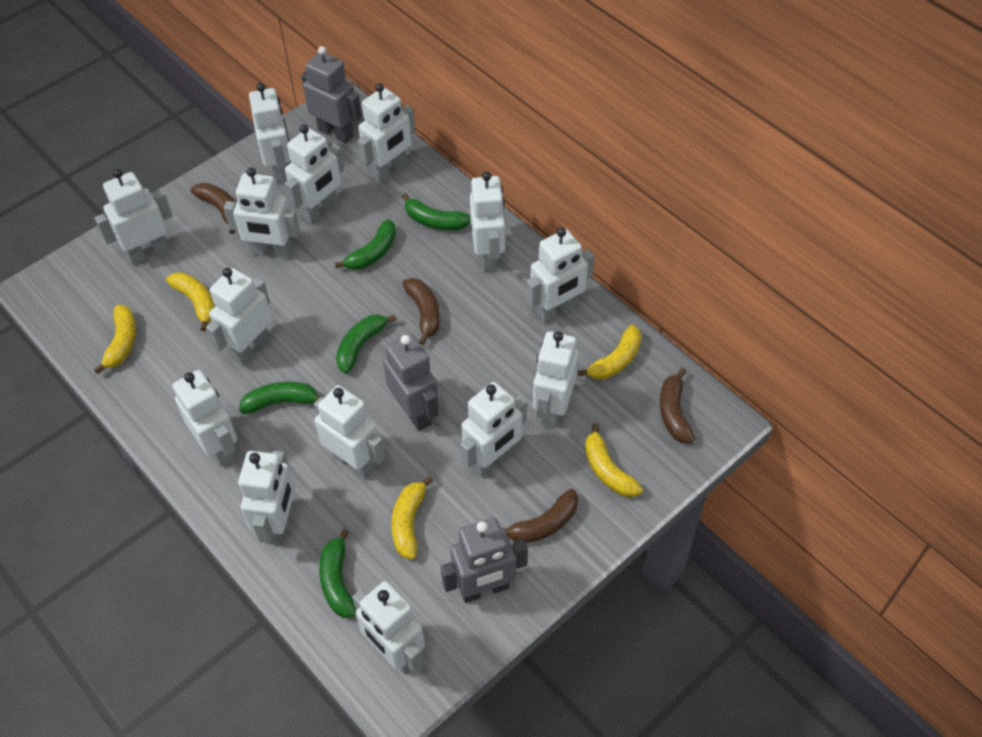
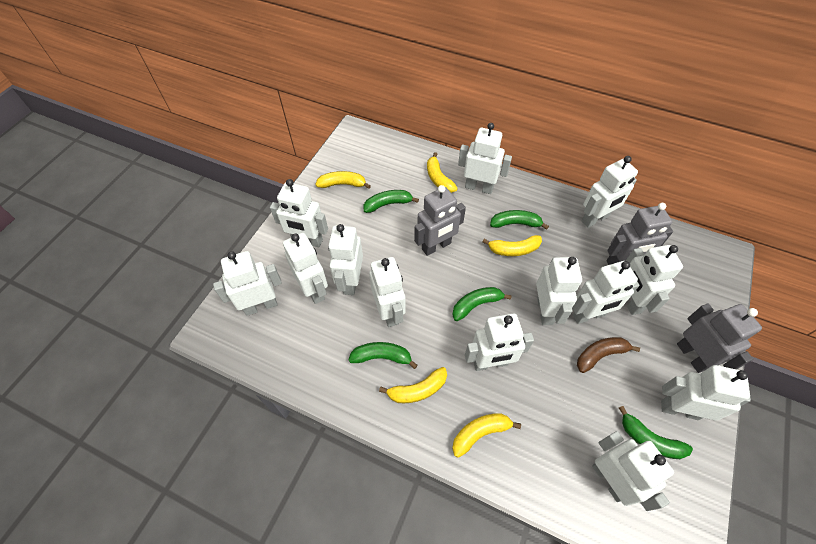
brown banana: 4 -> 1
white robot: 14 -> 13

